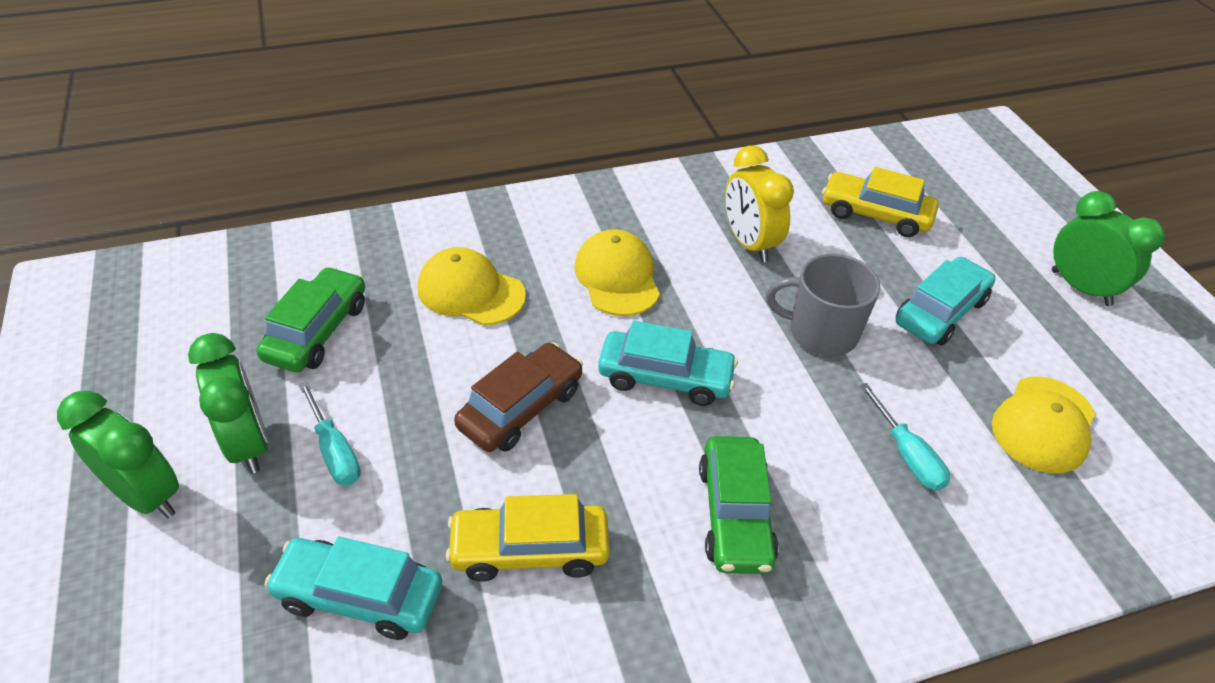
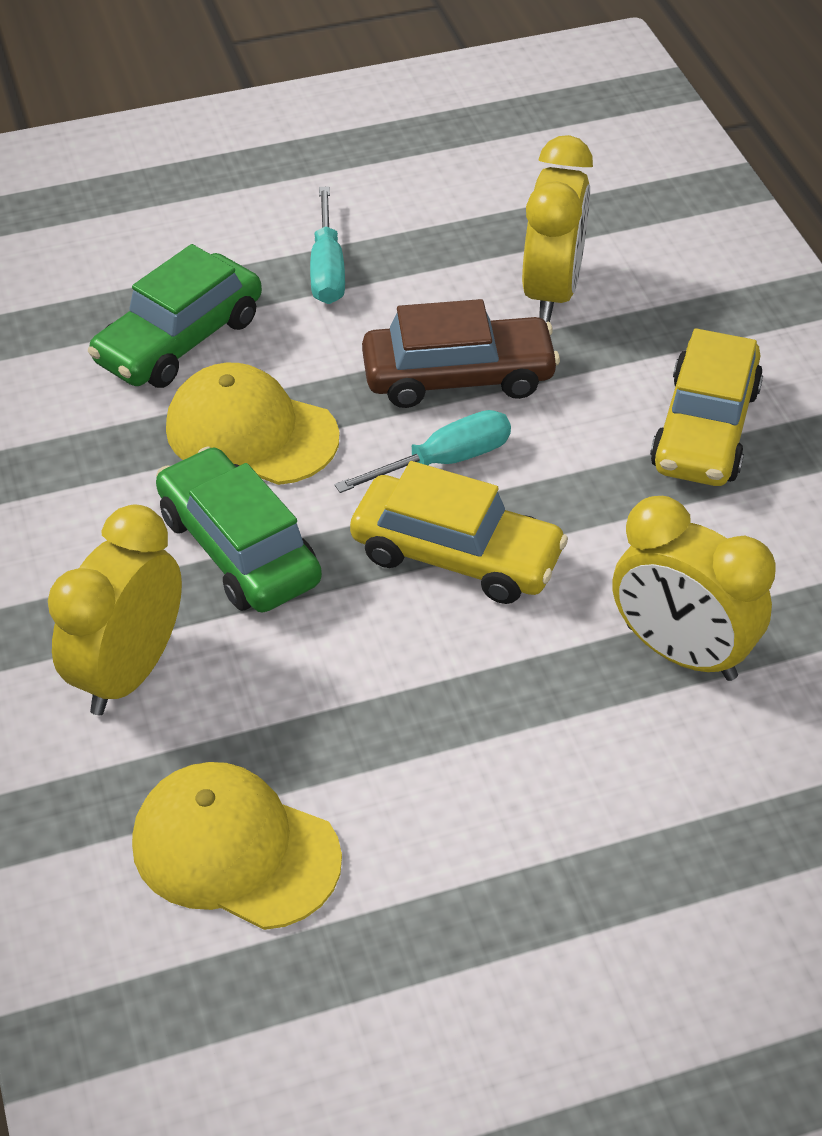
green clock: 3 -> 0
grey mug: 1 -> 0
turquoise car: 3 -> 0
yellow cap: 3 -> 2
yellow clock: 1 -> 3

